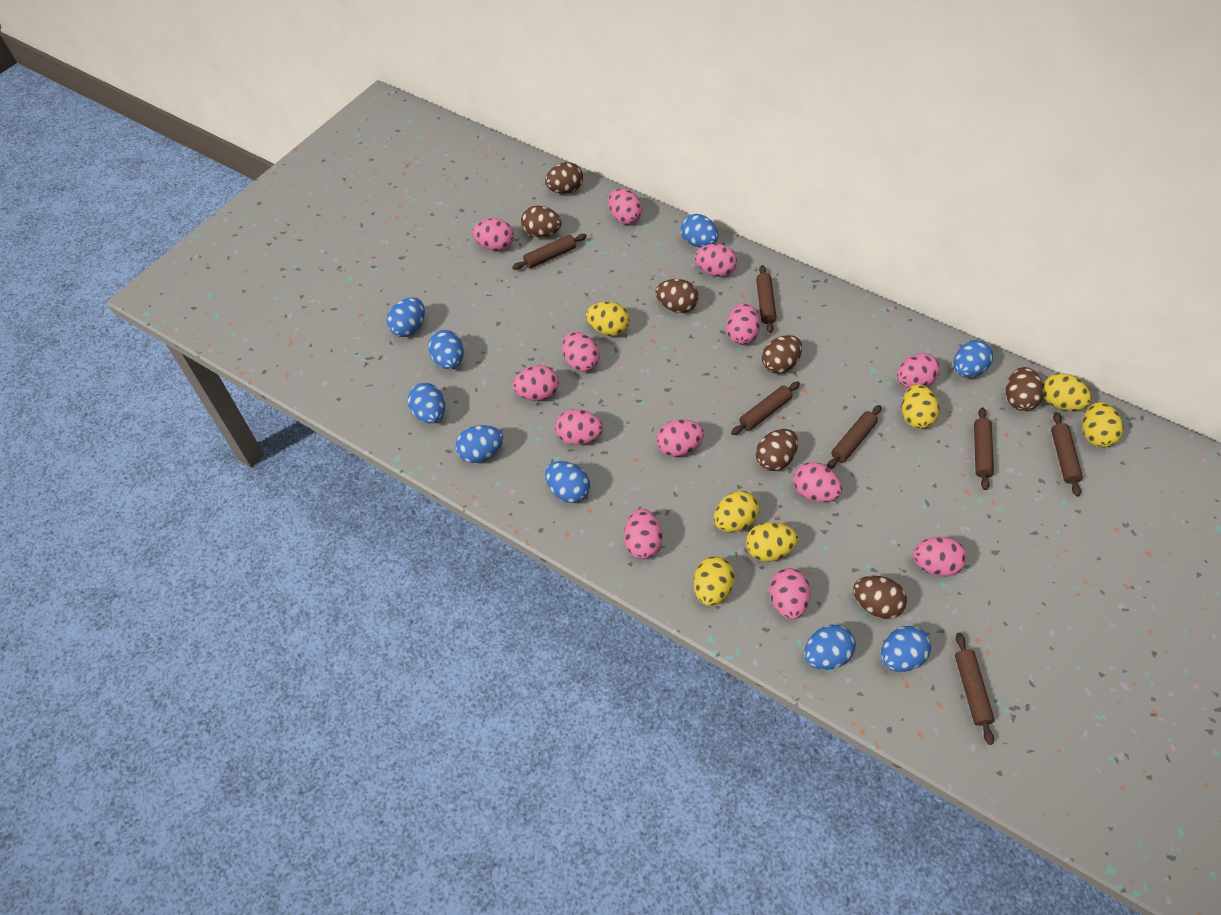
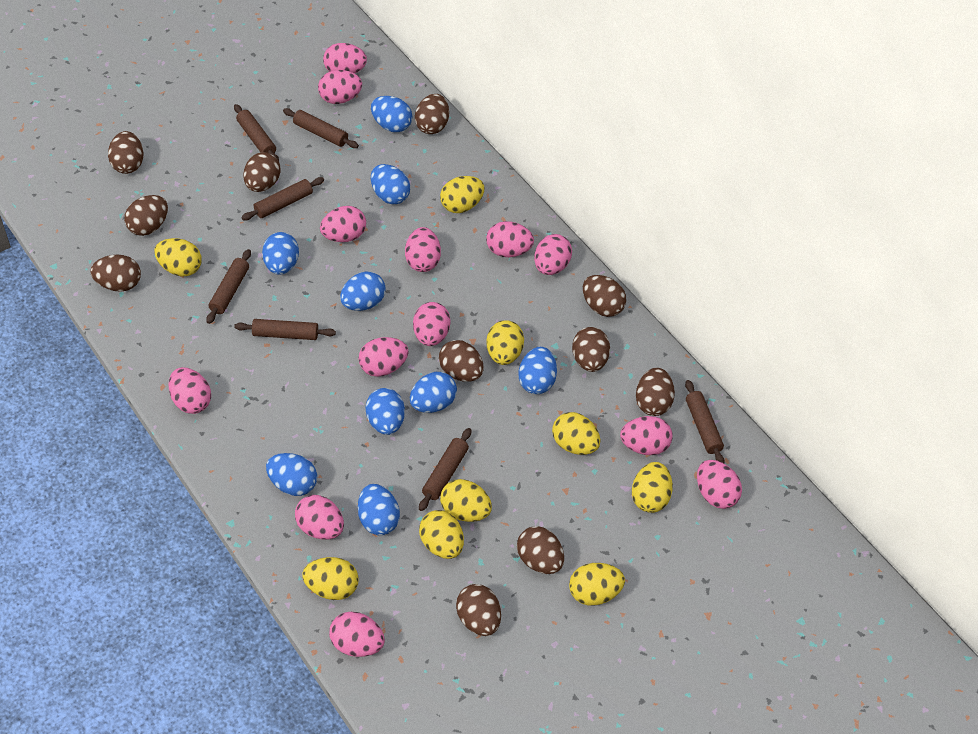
brown egg: 7 -> 11
yellow egg: 7 -> 9

